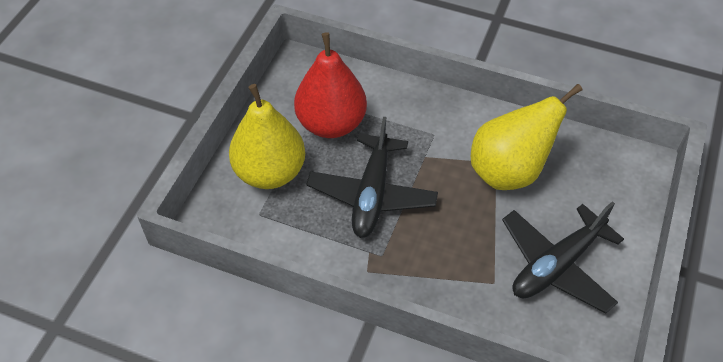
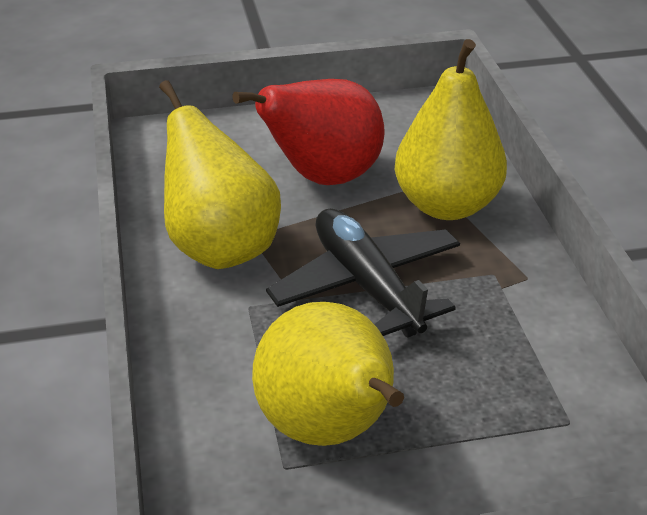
black plane: 2 -> 1
yellow pear: 2 -> 3

